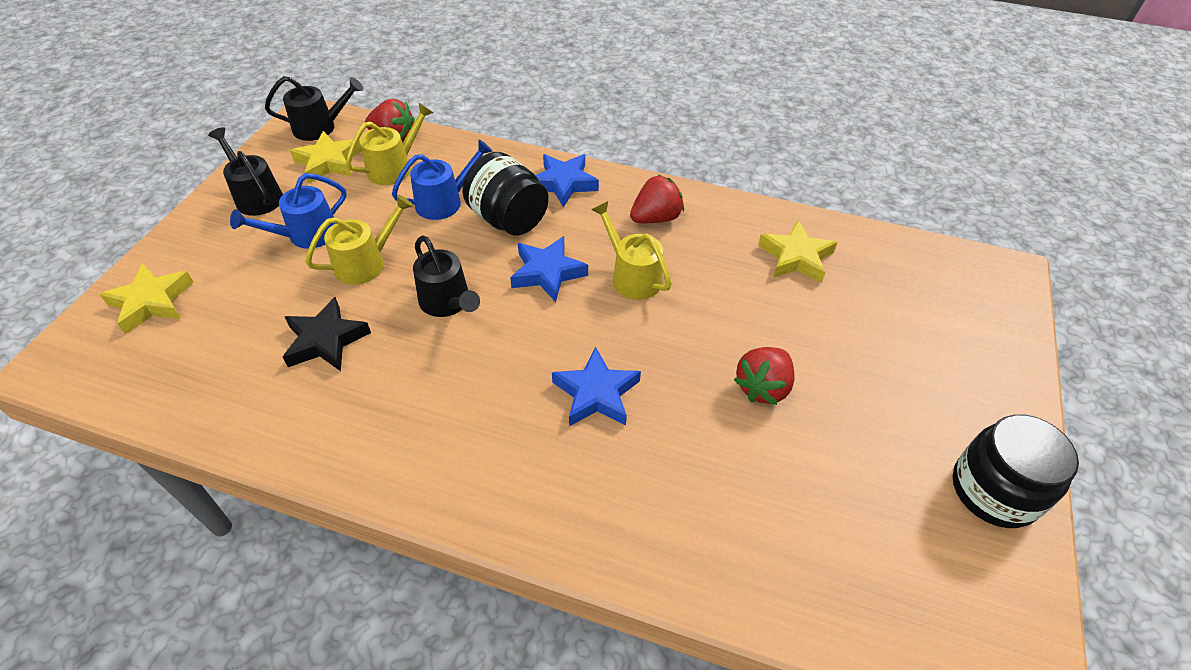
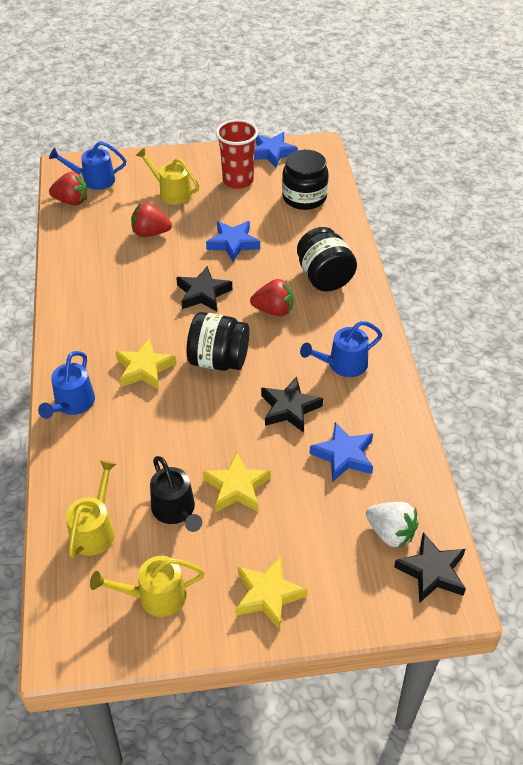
black jar: 2 -> 3
black star: 1 -> 3
black watering can: 3 -> 1
blue watering can: 2 -> 3
red cup: 0 -> 1
white strawberry: 0 -> 1

